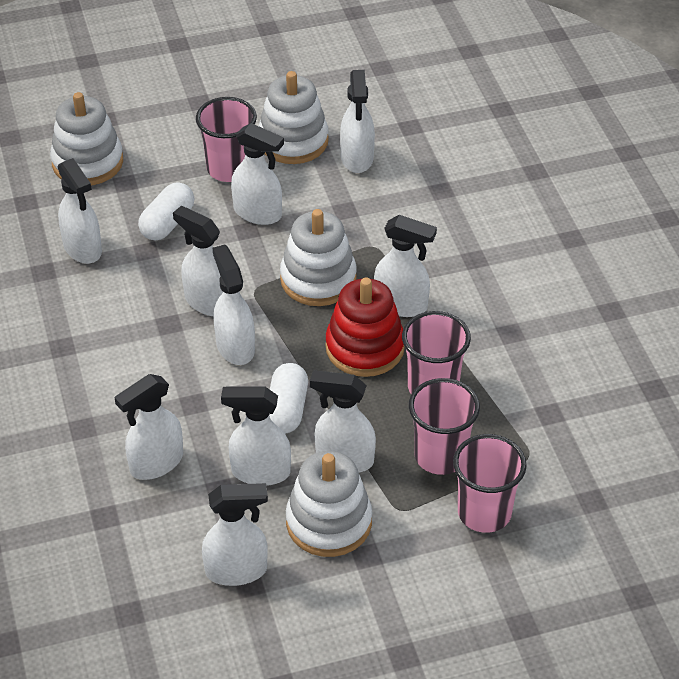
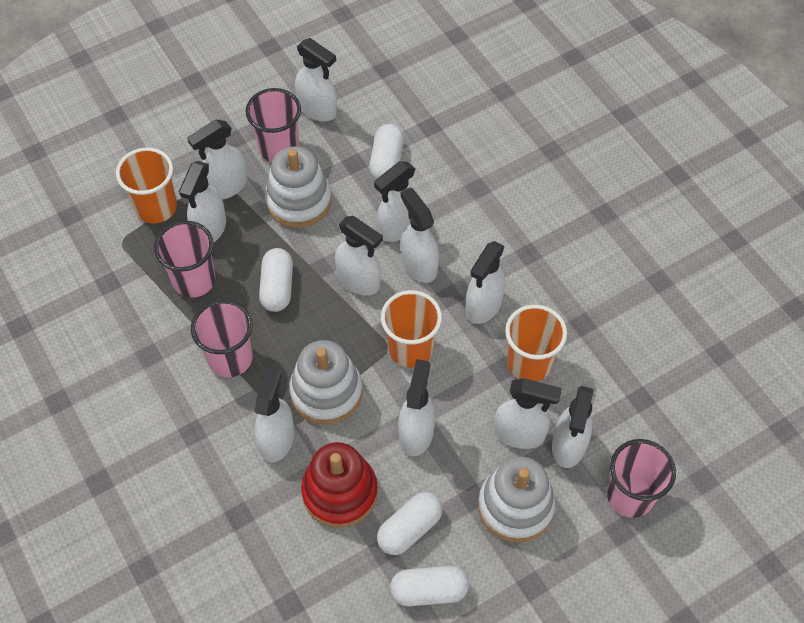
orange cup: 0 -> 3
white capsule: 2 -> 4
white spray bottle: 10 -> 11
white stacking toy: 4 -> 3

